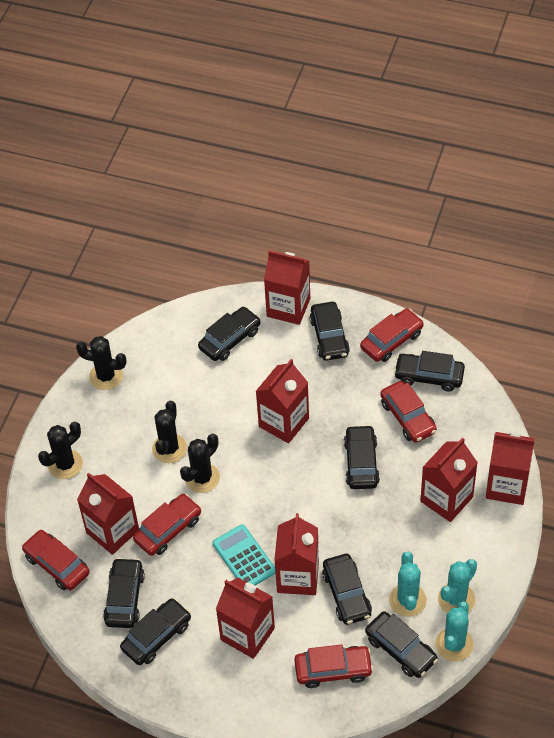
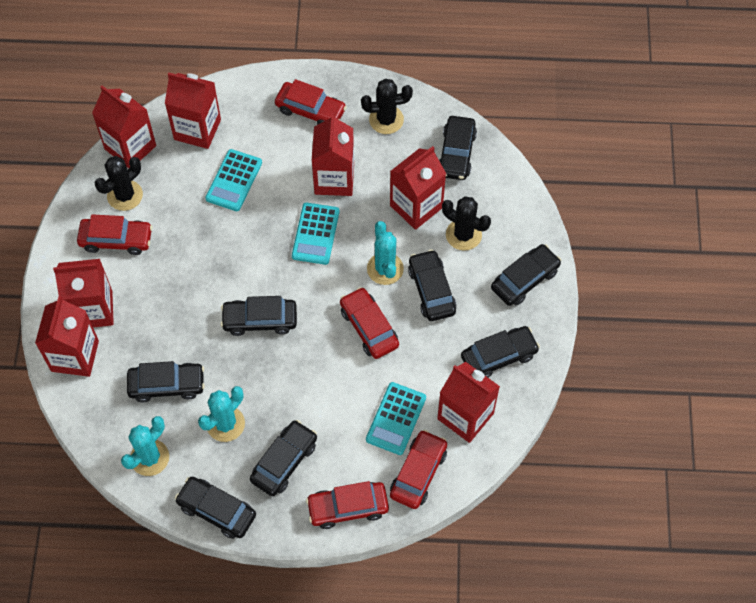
black cactus: 4 -> 3
turquoise calculator: 1 -> 3

